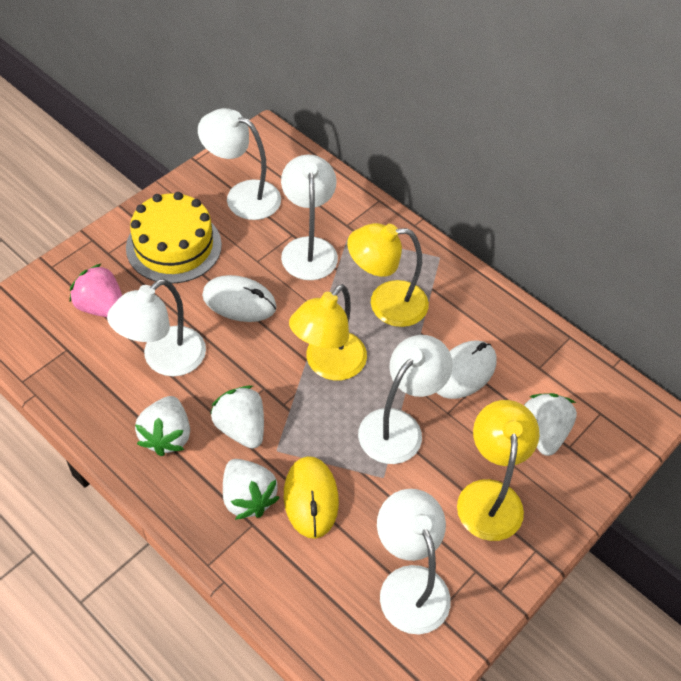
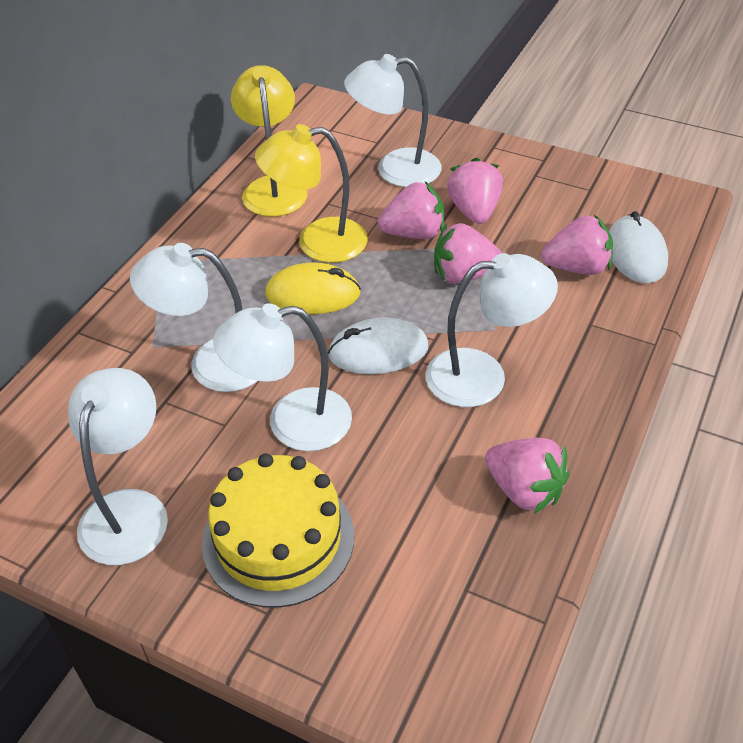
pink strawberry: 1 -> 5
white strawberry: 4 -> 0
yellow lamp: 3 -> 2

